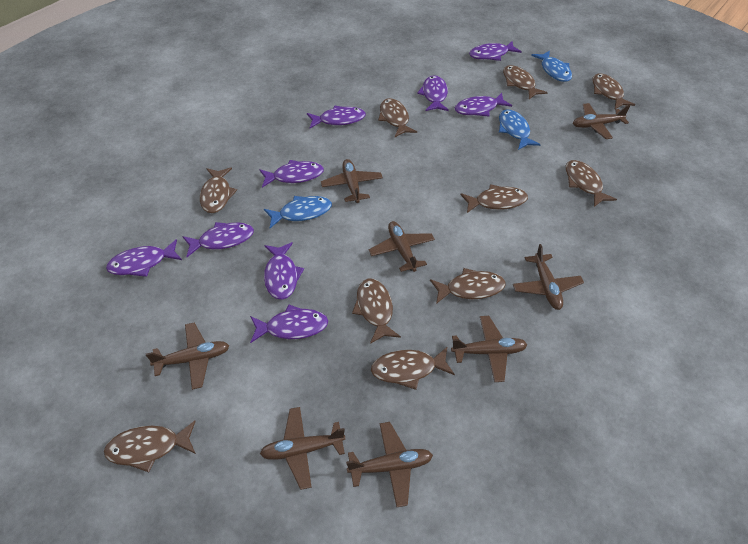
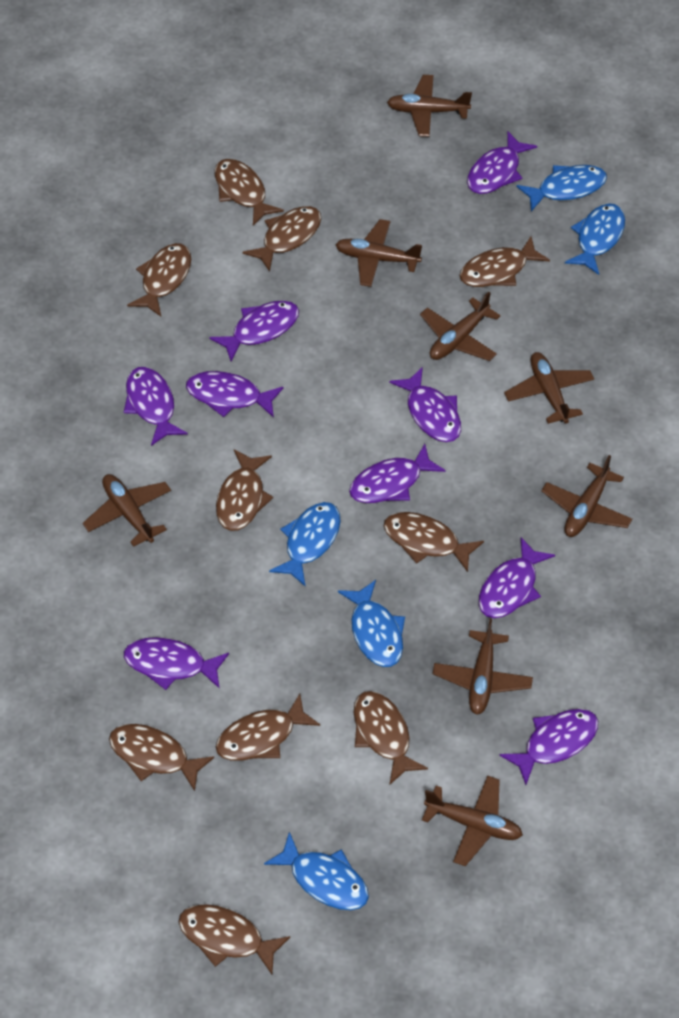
blue fish: 3 -> 5

